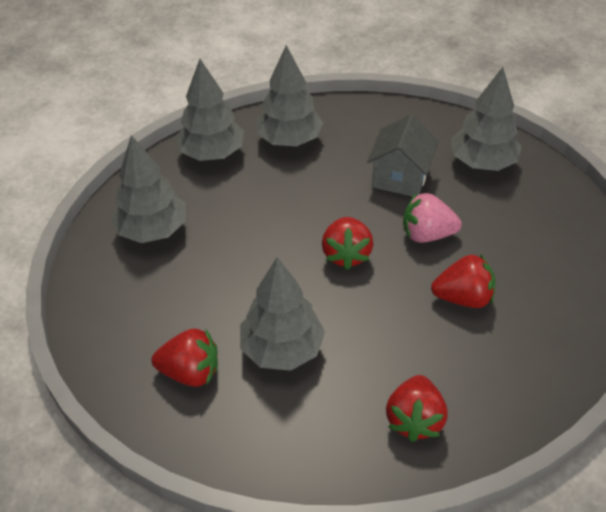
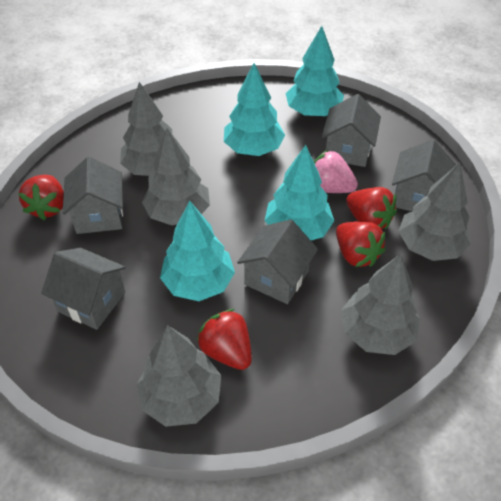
grey house: 1 -> 5
turquoise tree: 0 -> 4

